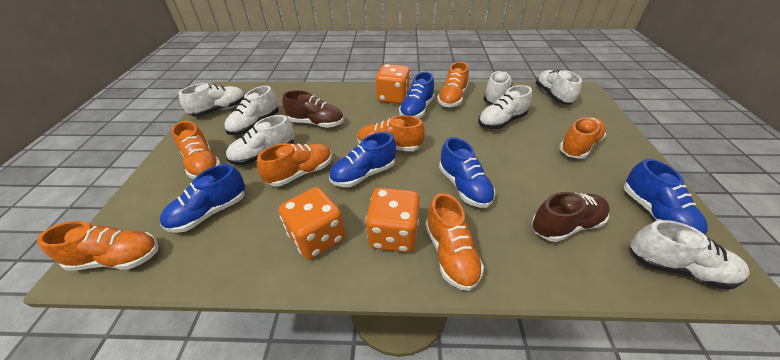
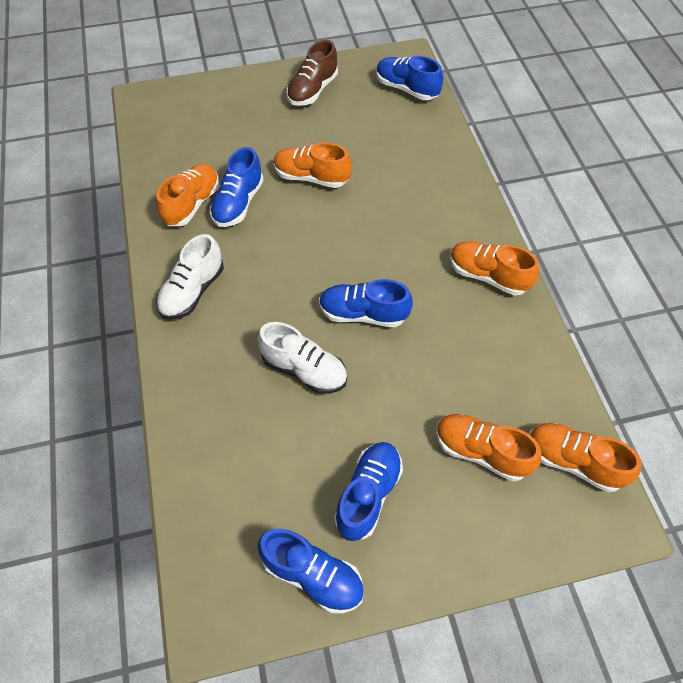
brown shoe: 2 -> 1
orange dice: 3 -> 0
orange shoe: 7 -> 5
white shoe: 7 -> 2

